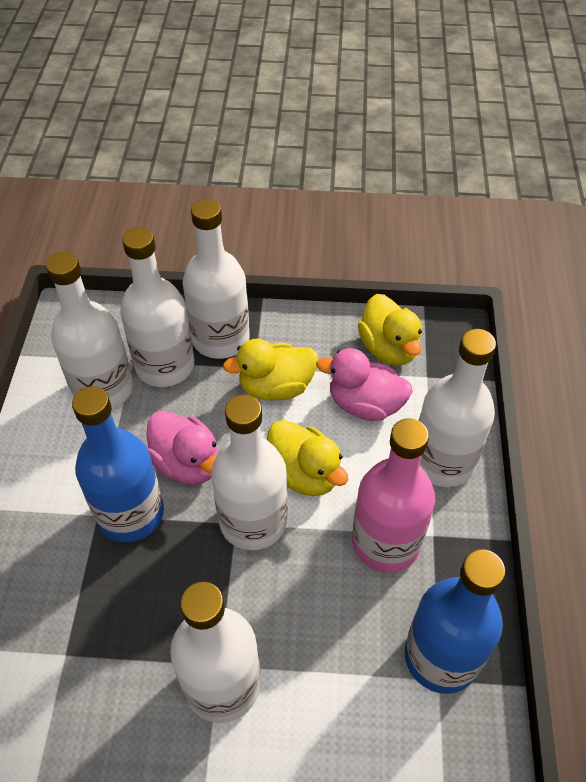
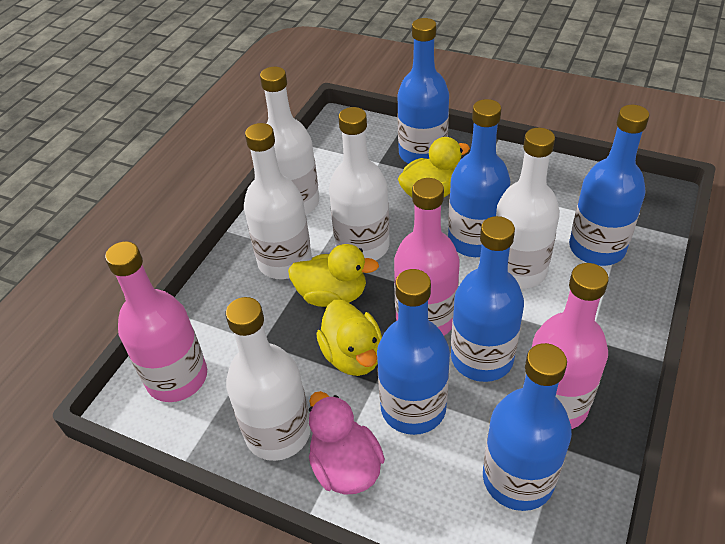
blue bottle: 2 -> 6
pink bottle: 1 -> 3
pink duck: 2 -> 1
white bottle: 6 -> 5

